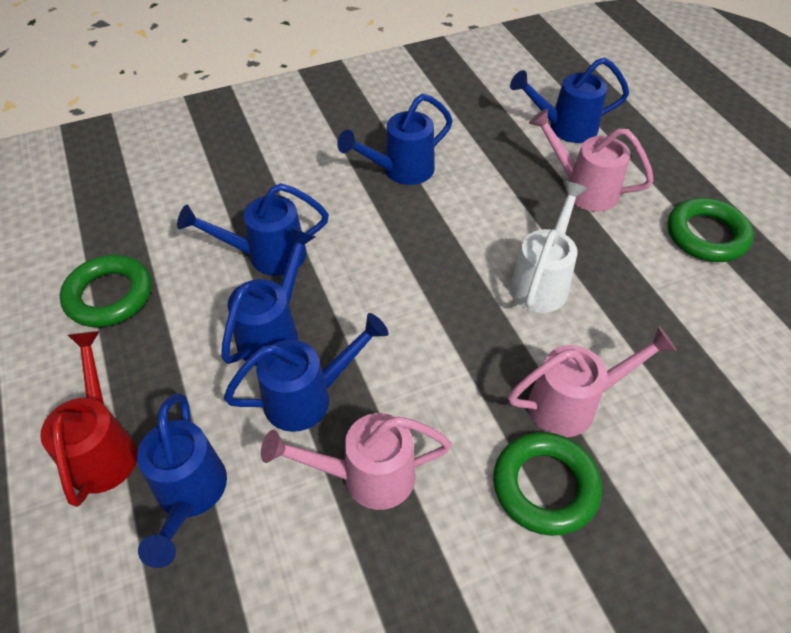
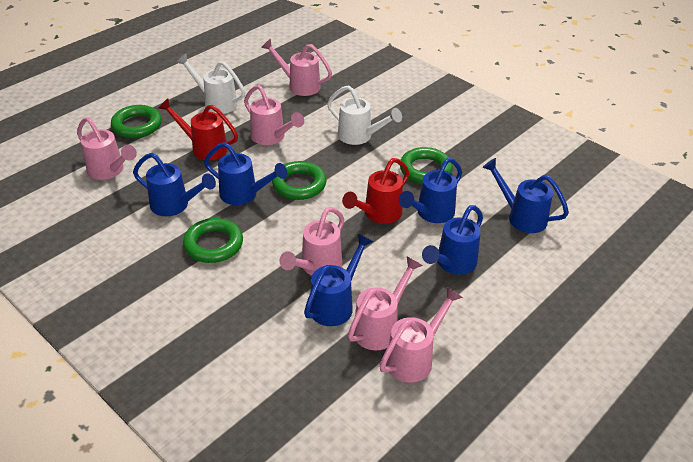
green ring: 3 -> 4
pink watering can: 3 -> 6
red watering can: 1 -> 2
white watering can: 1 -> 2

